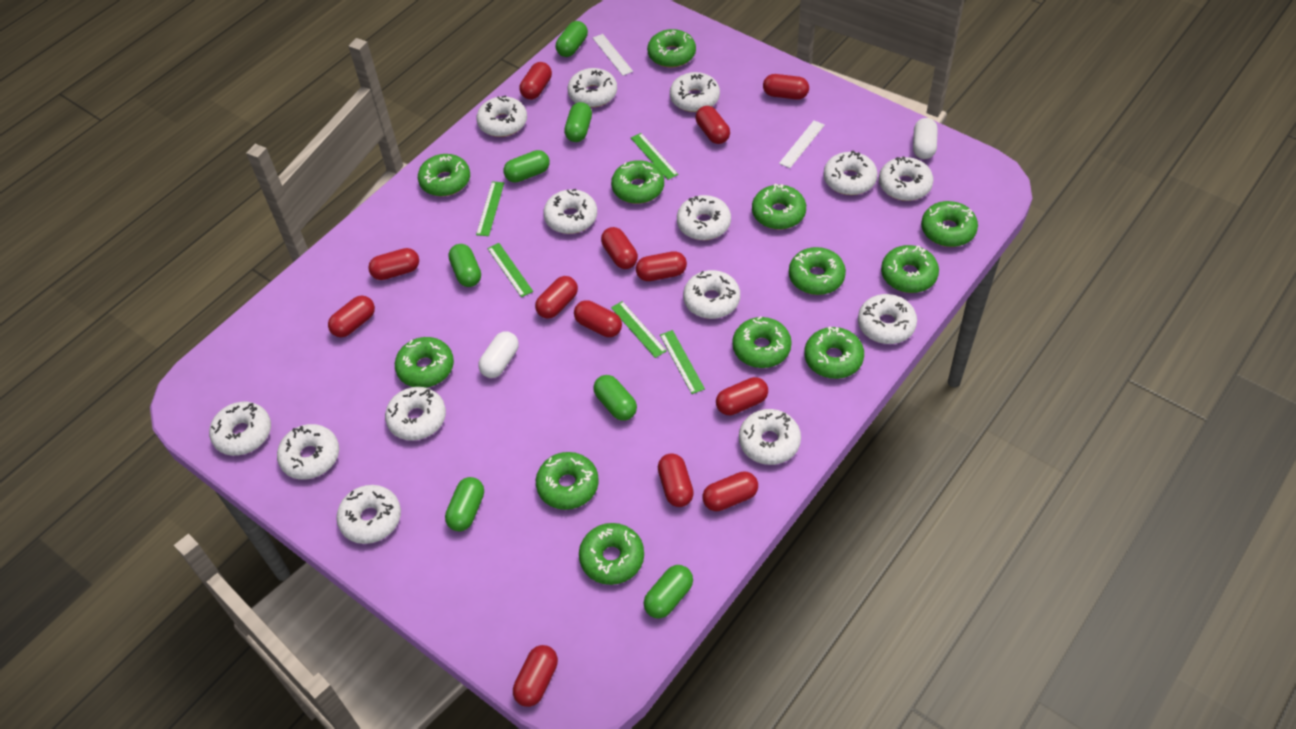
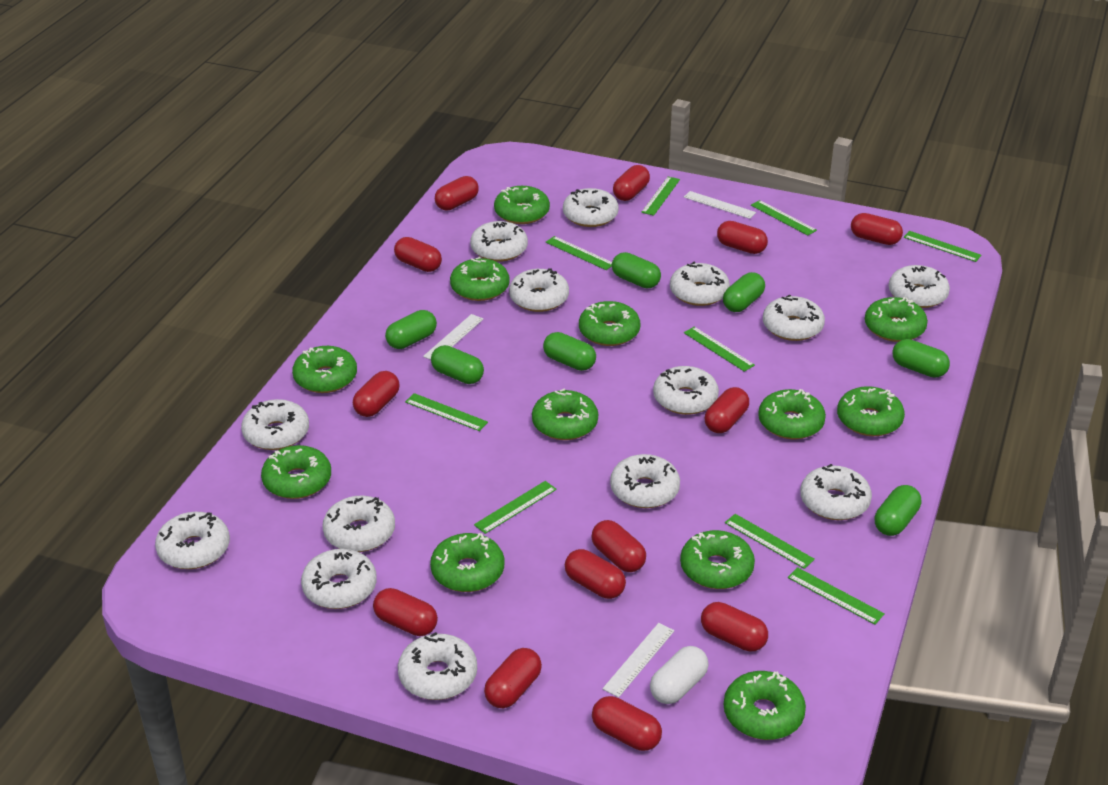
green ruler: 5 -> 9
white capsule: 2 -> 1
white ruler: 2 -> 3

